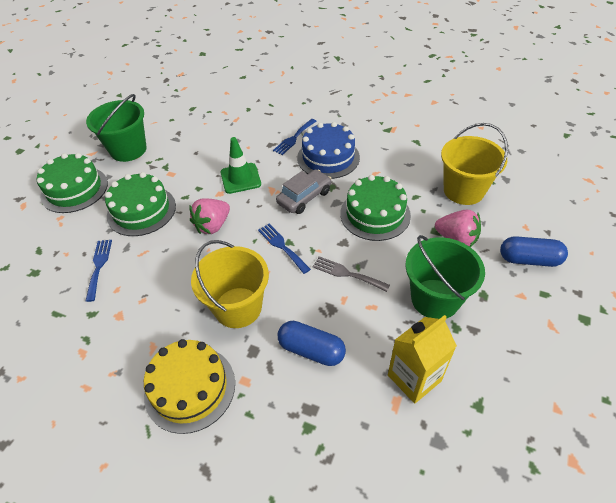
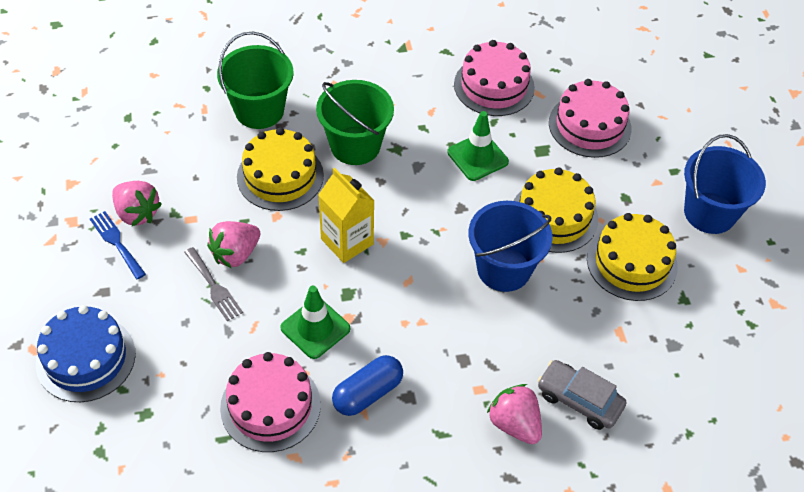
blue bucket: 0 -> 2
blue capsule: 2 -> 1
blue fork: 3 -> 1
green cake: 3 -> 0
green traffic cone: 1 -> 2
pink cake: 0 -> 3
pink strawberry: 2 -> 3
yellow bucket: 2 -> 0
yellow cake: 1 -> 3

